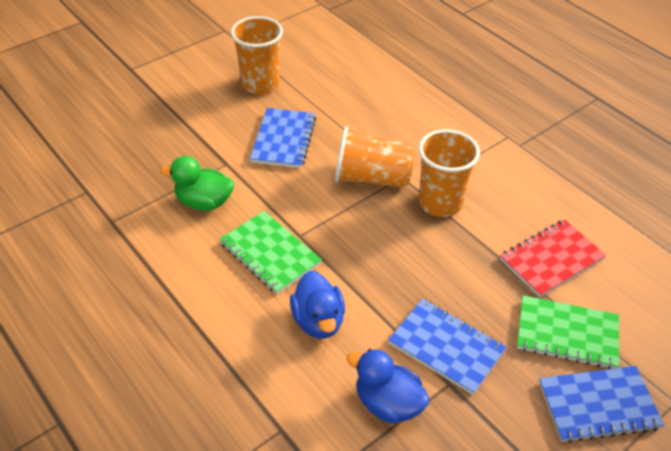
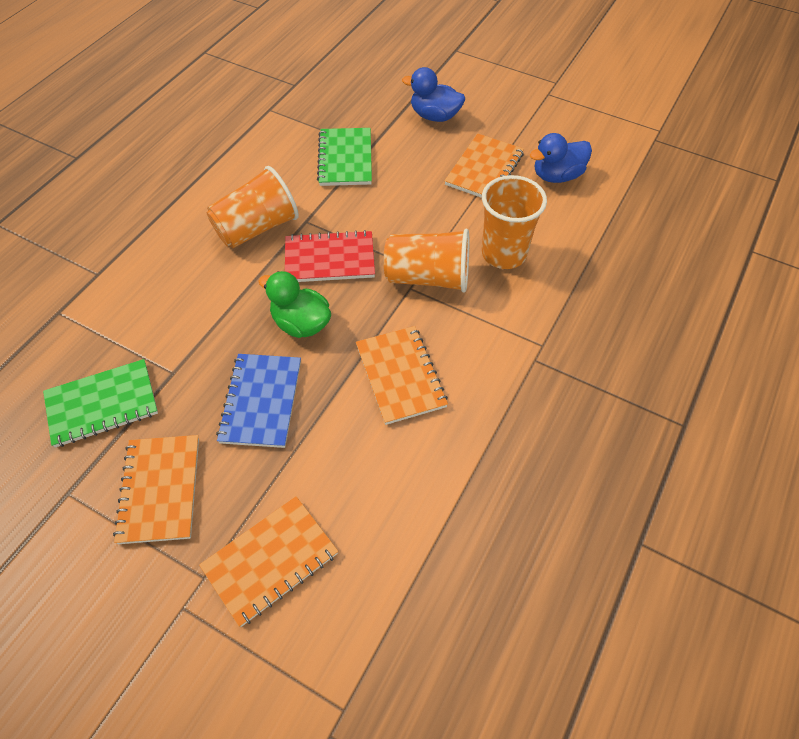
blue notebook: 3 -> 1
orange notebook: 0 -> 4

